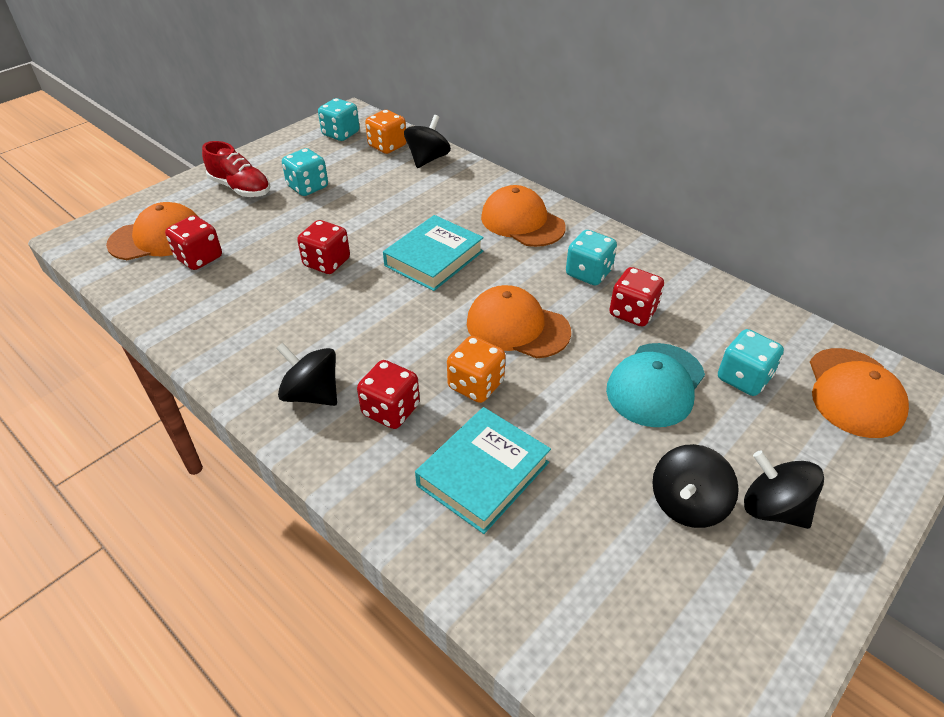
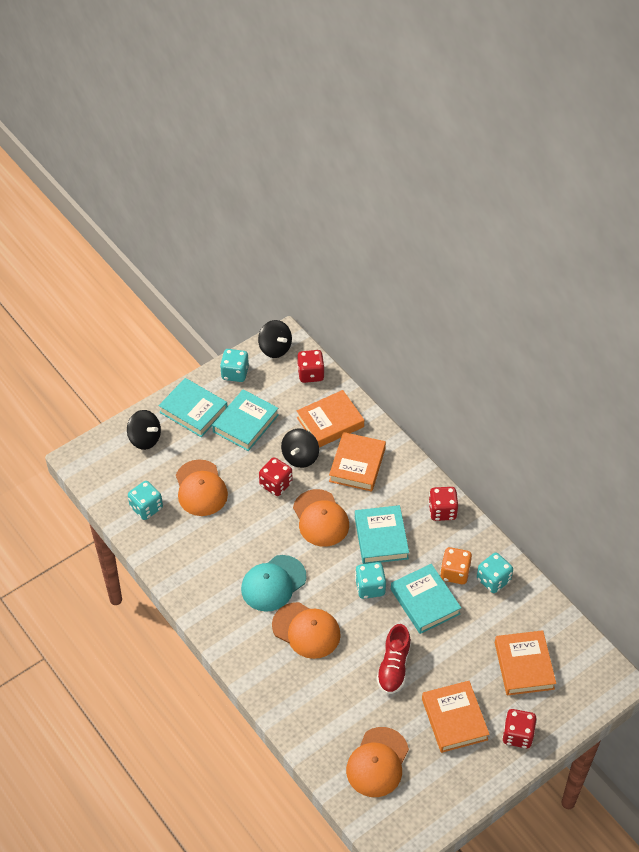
black spinning top: 4 -> 3
orange book: 0 -> 4
orange dice: 2 -> 1
turquoise book: 2 -> 4

